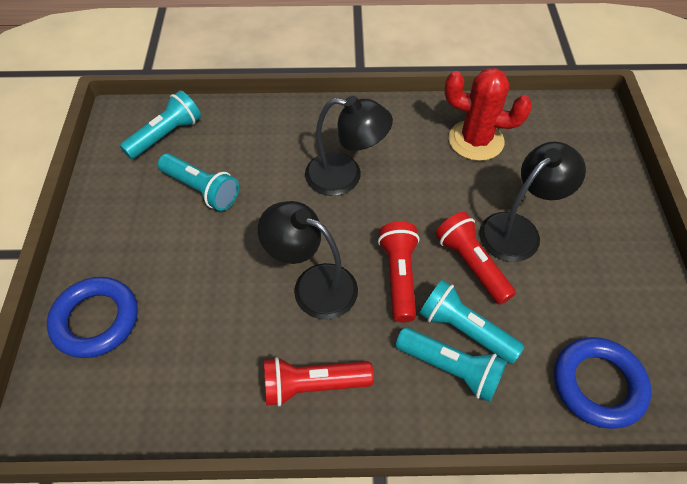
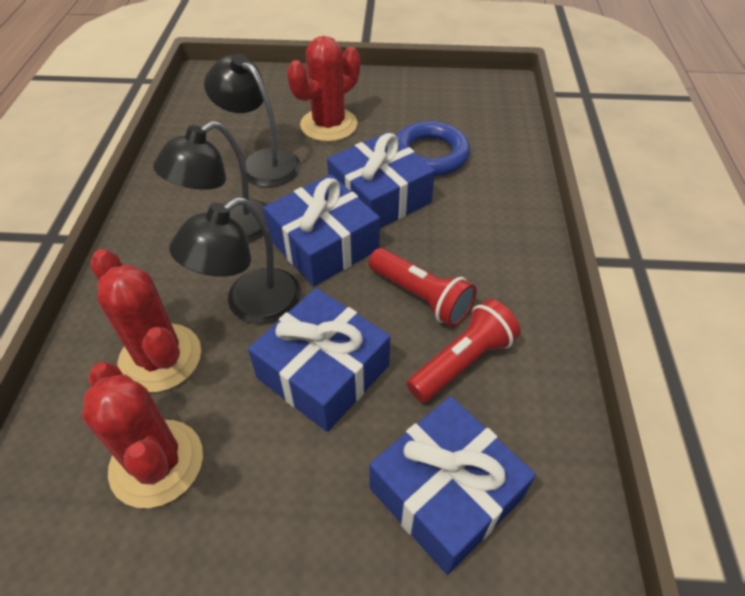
blue gift: 0 -> 4
blue ring: 2 -> 1
red cactus: 1 -> 3
red flashlight: 3 -> 2
turquoise flashlight: 4 -> 0

